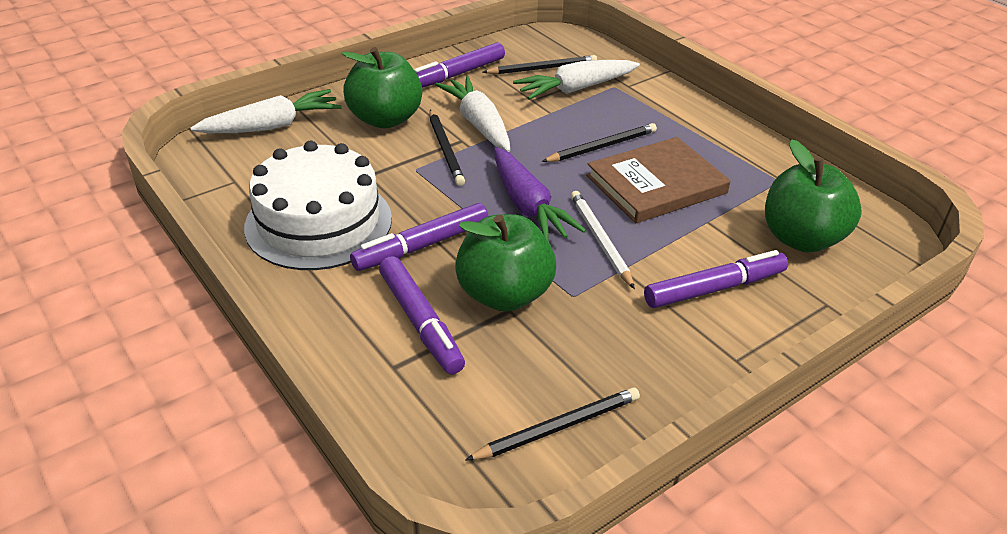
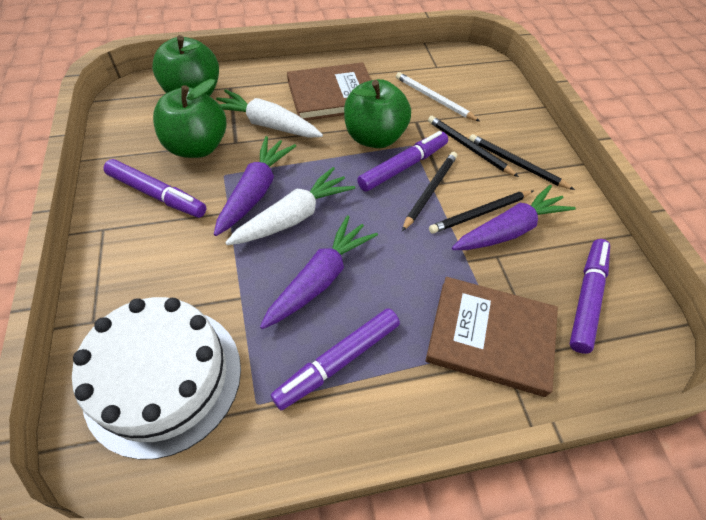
brown book: 1 -> 2
purple carrot: 1 -> 3
white carrot: 3 -> 2

